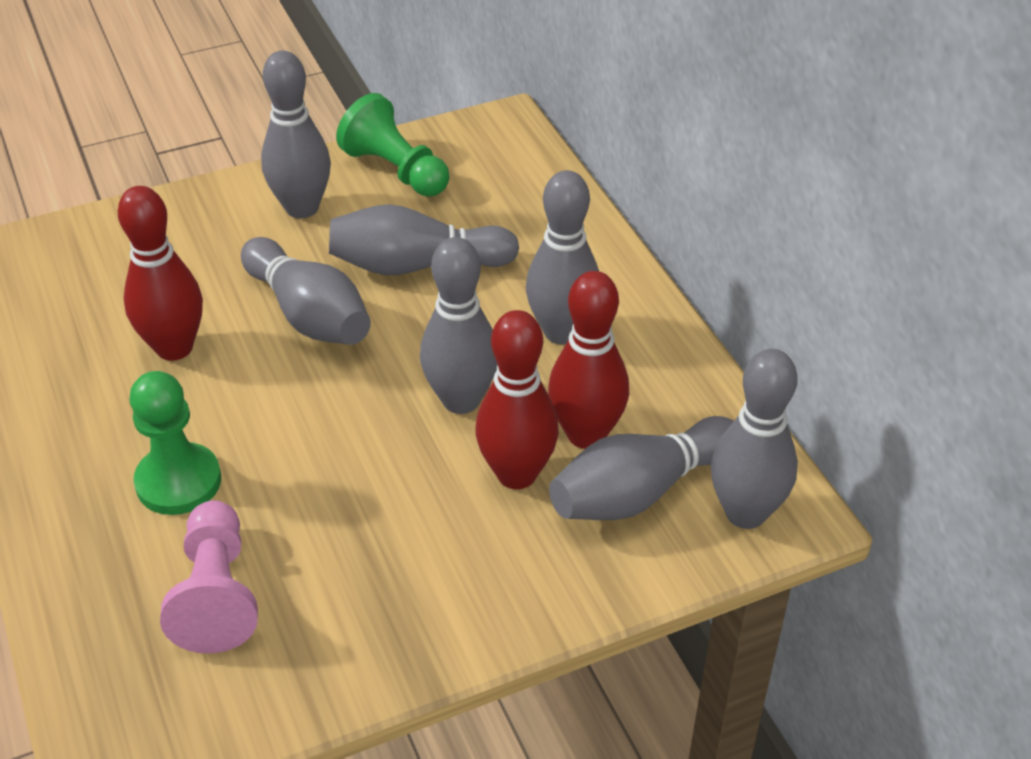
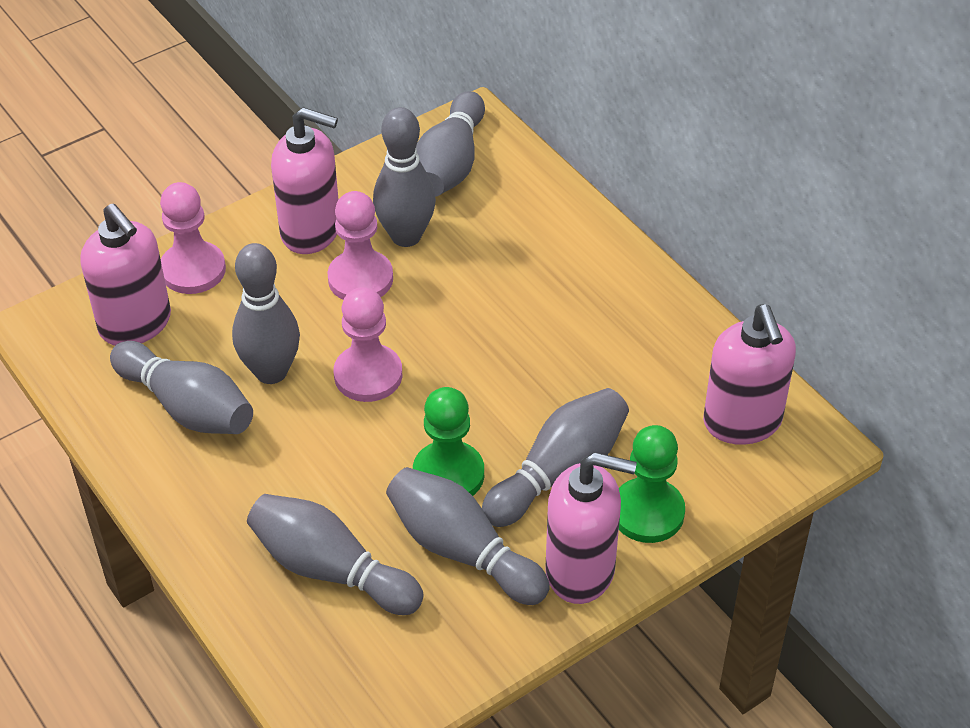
pink pawn: 1 -> 3
pink soap dispenser: 0 -> 4
red bowling pin: 3 -> 0

